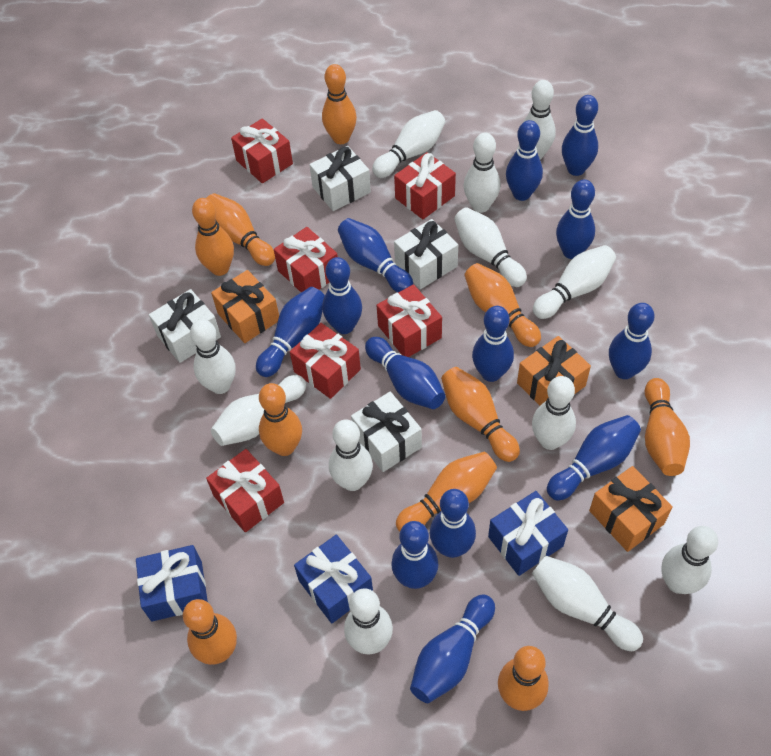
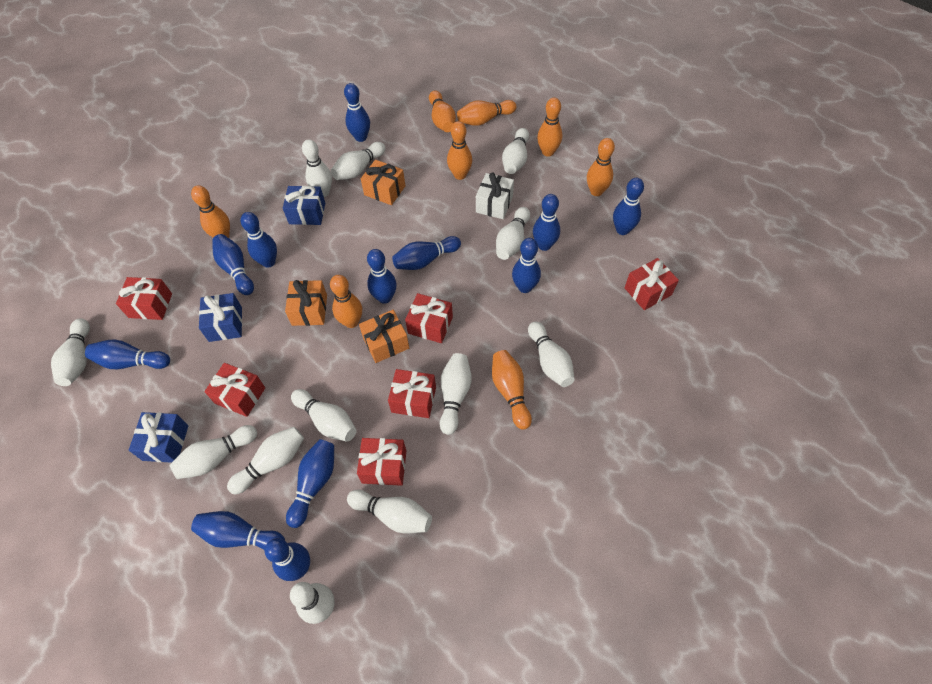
blue bowling pin: 13 -> 12
orange bowling pin: 10 -> 8
white gift: 4 -> 1

